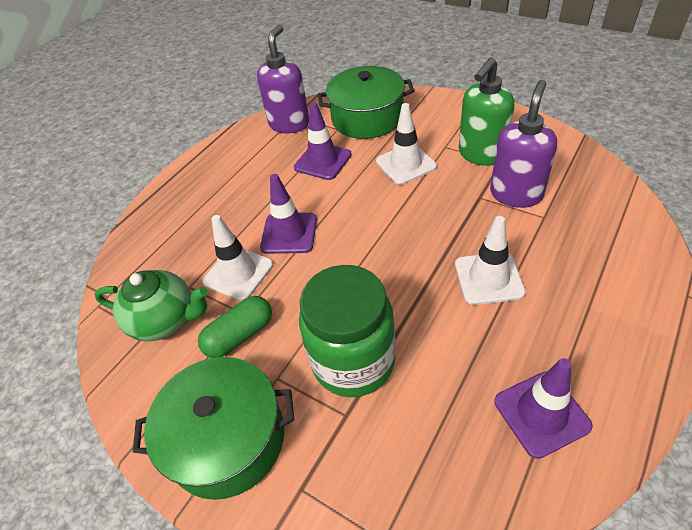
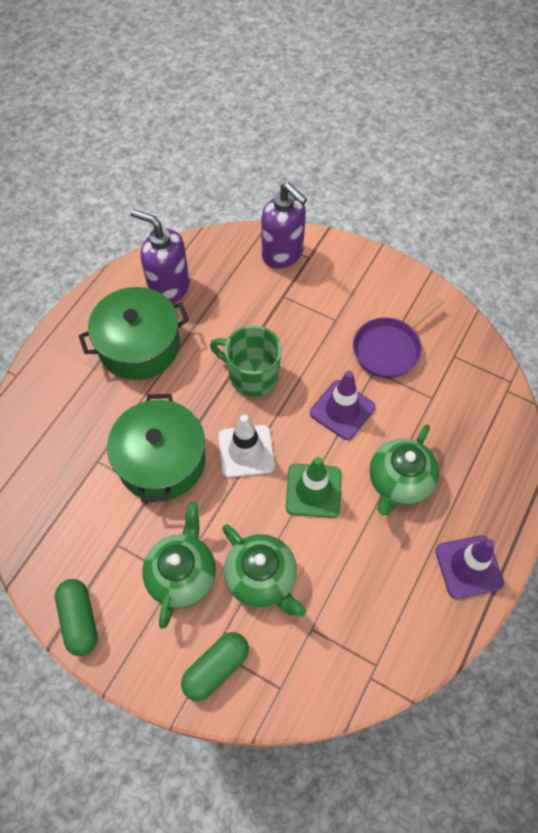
green capsule: 1 -> 2
green jar: 1 -> 0
green mug: 0 -> 1
green soap dispenser: 1 -> 0
green teapot: 1 -> 3
green traffic cone: 0 -> 1
purple pan: 0 -> 1
purple traffic cone: 3 -> 2
white traffic cone: 3 -> 1

